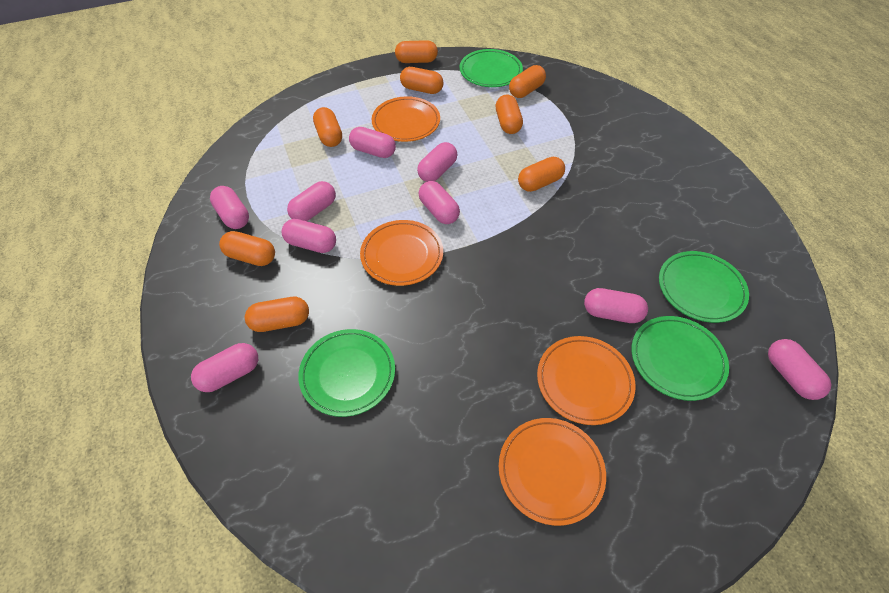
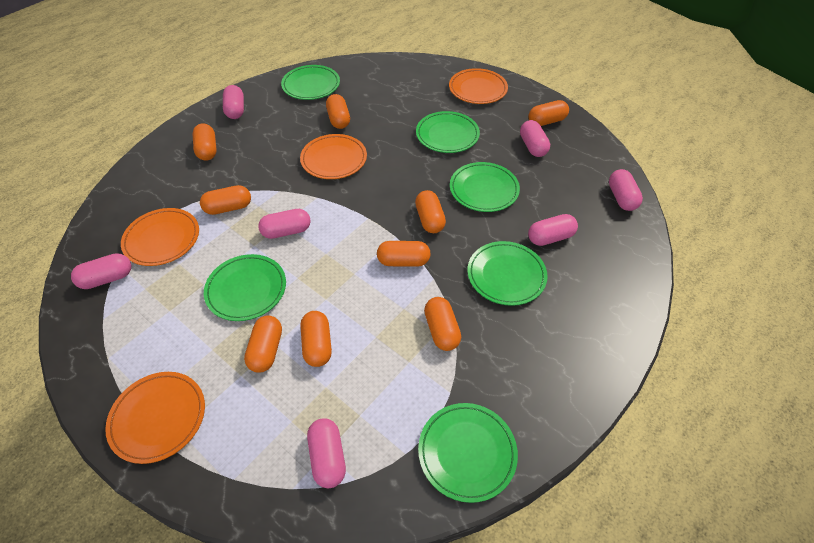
green plate: 4 -> 6
orange capsule: 8 -> 9
pink capsule: 9 -> 7

